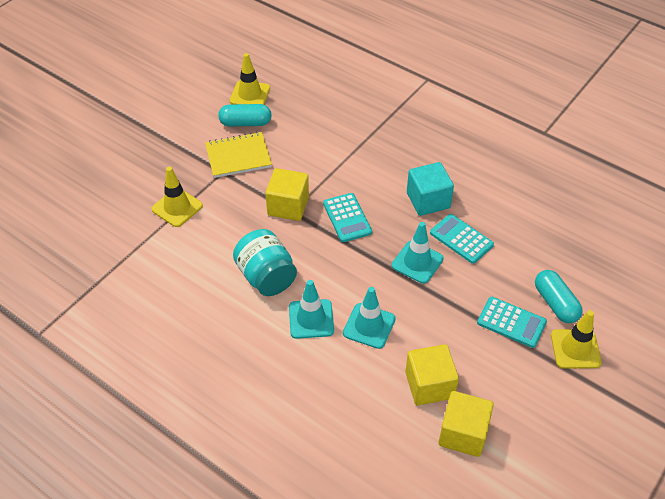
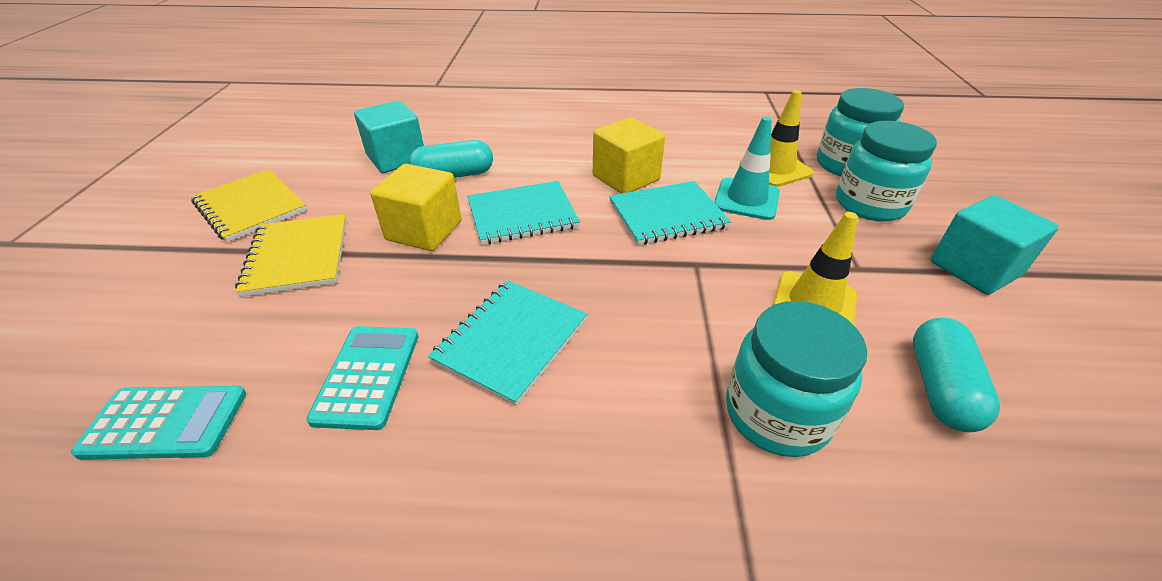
turquoise calculator: 3 -> 2
turquoise cube: 1 -> 2
turquoise jar: 1 -> 3
turquoise notebook: 0 -> 3
turquoise traffic cone: 3 -> 1
yellow cube: 3 -> 2
yellow notebook: 1 -> 2
yellow traffic cone: 3 -> 2

